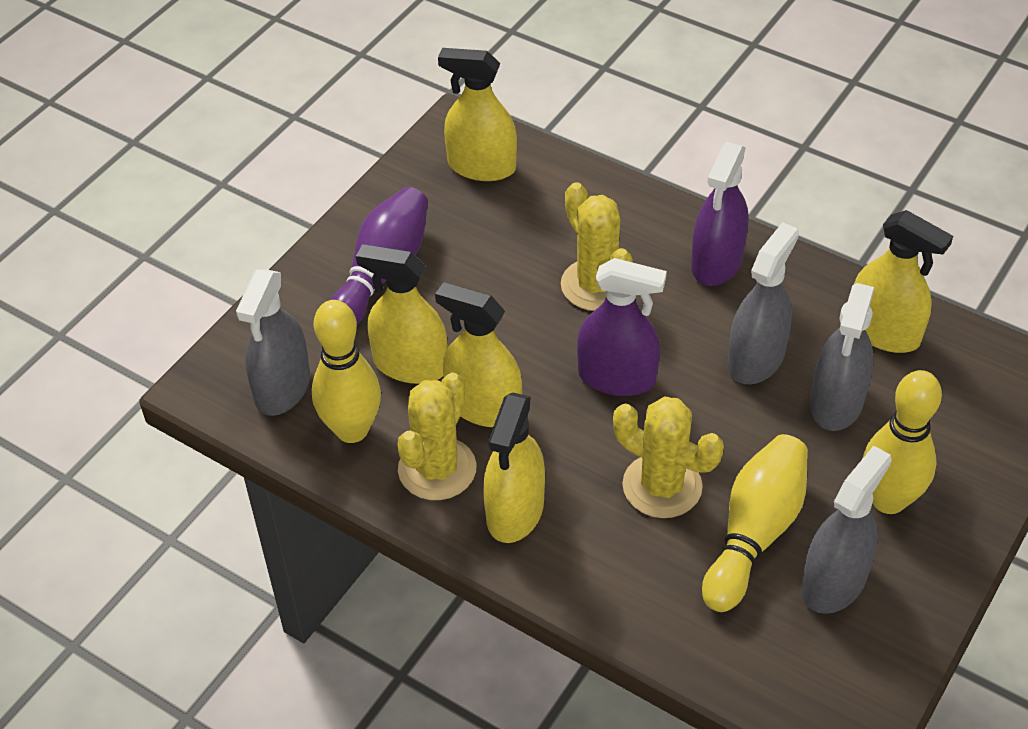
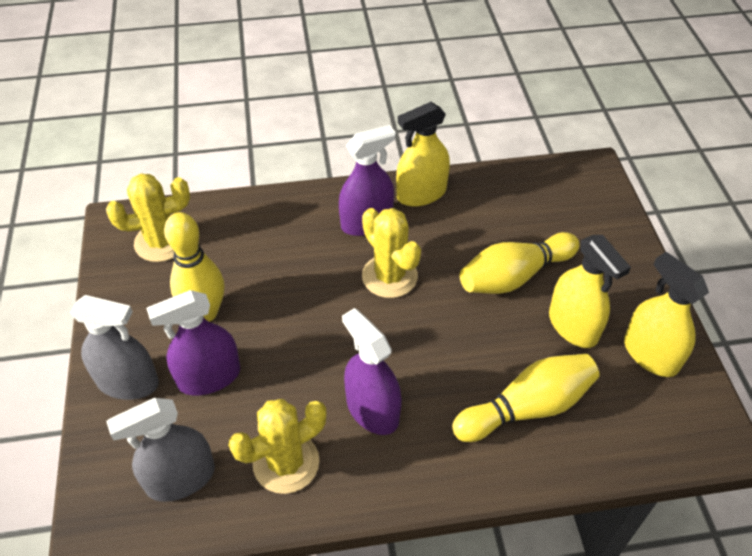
grey spray bottle: 4 -> 2
purple bowling pin: 1 -> 0
purple spray bottle: 2 -> 3
yellow spray bottle: 5 -> 3

